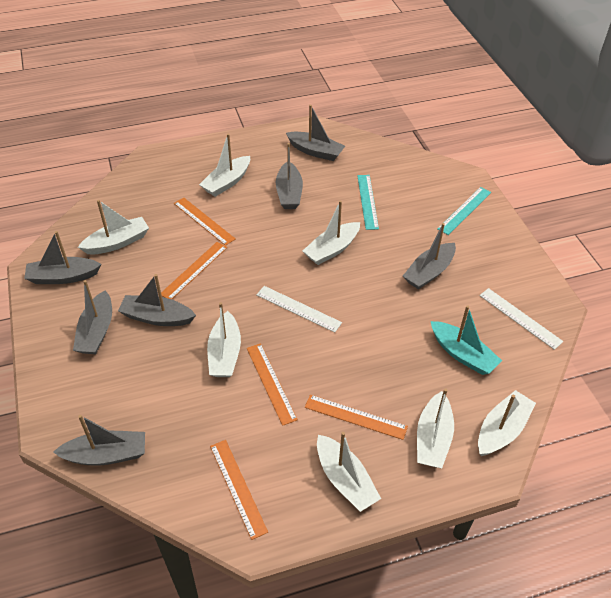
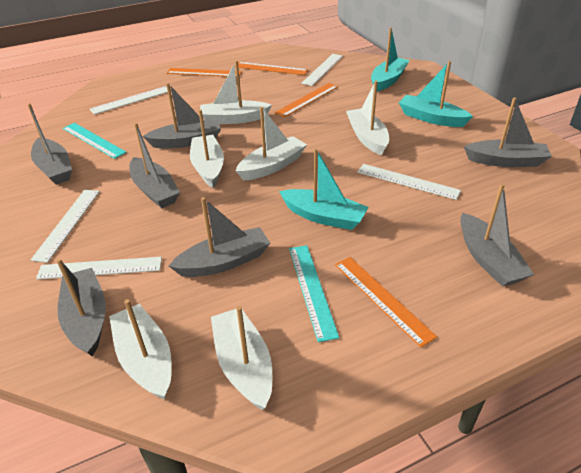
orange ruler: 5 -> 4
turquoise boat: 1 -> 3
white boat: 7 -> 6
white ruler: 2 -> 5

